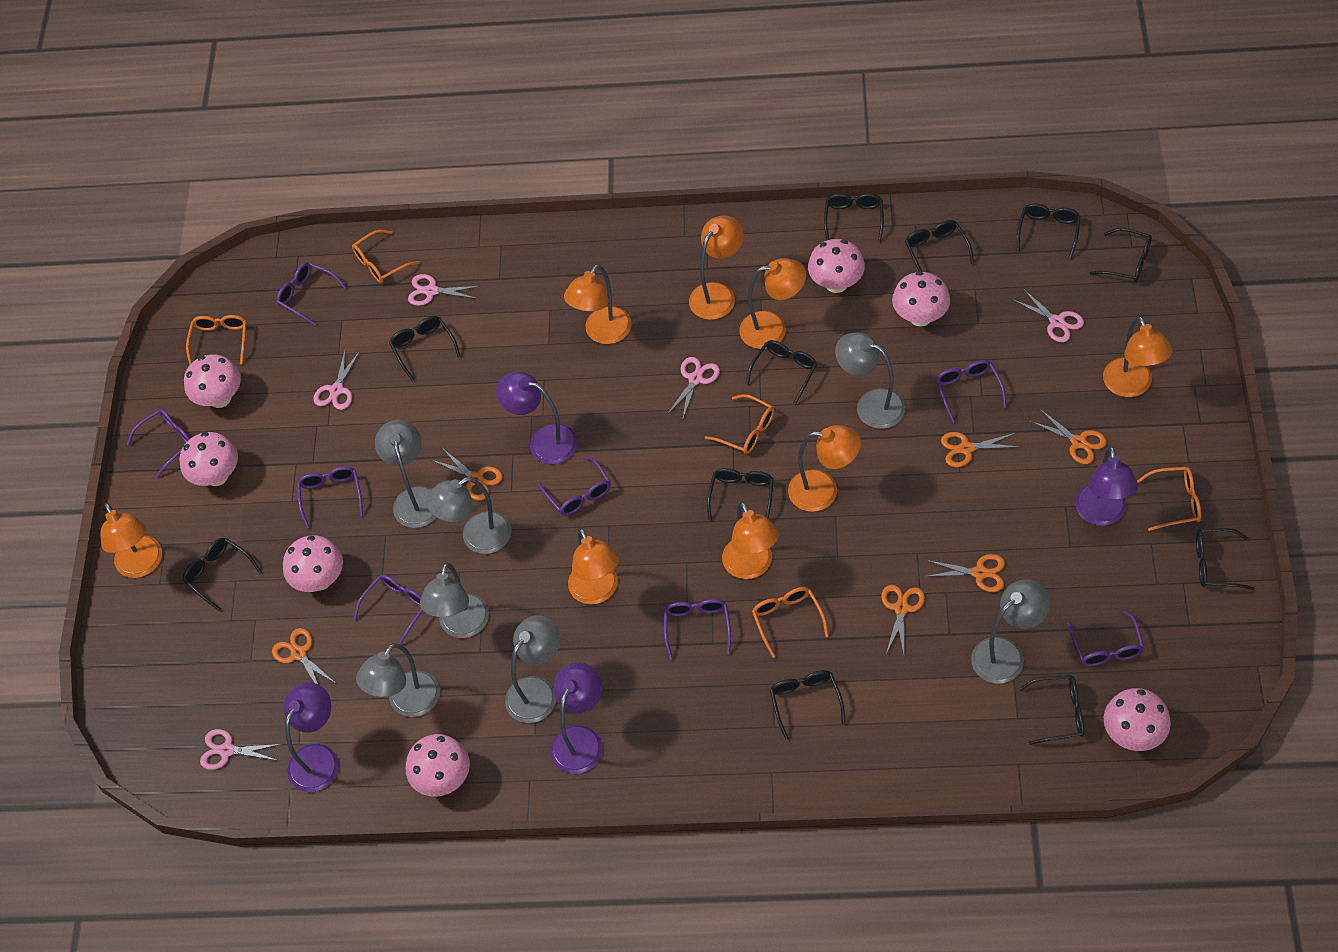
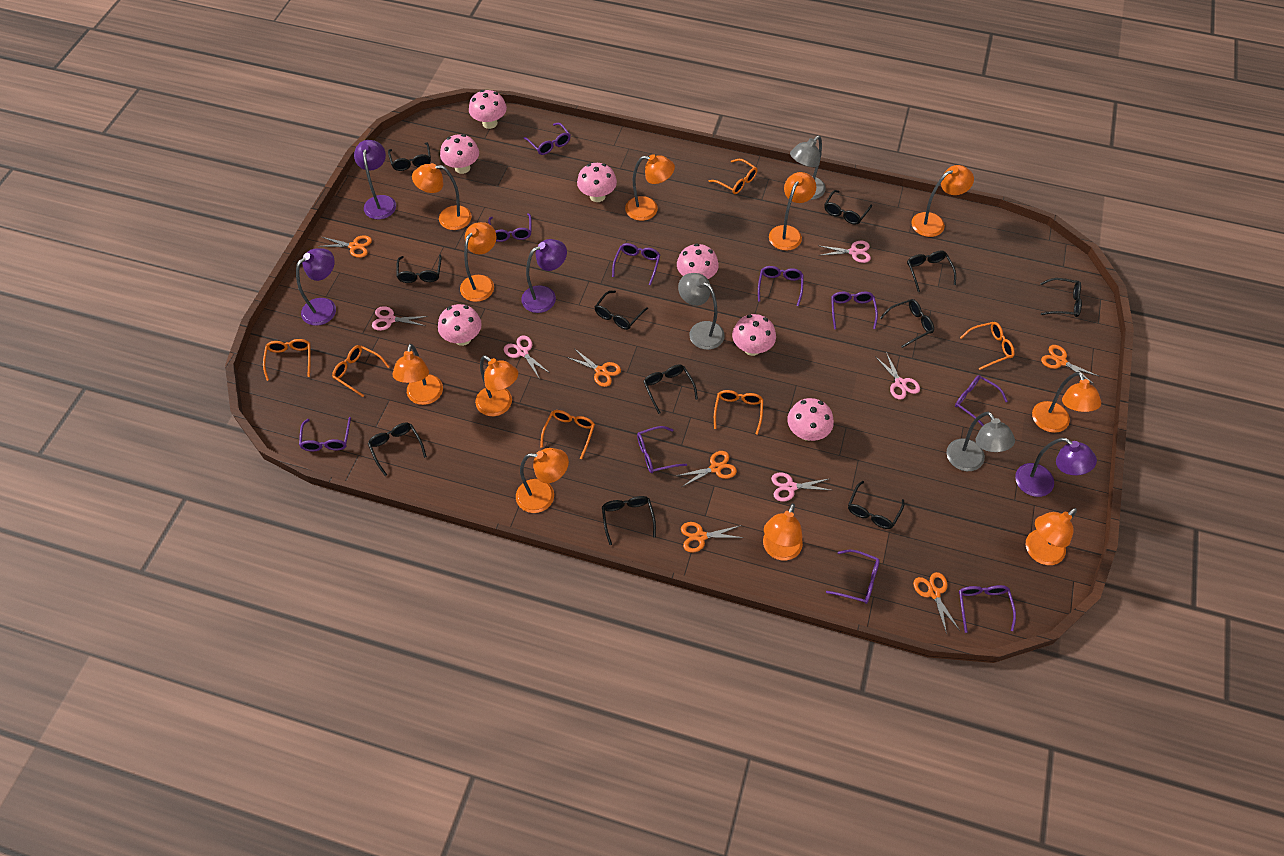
grey lamp: 7 -> 3
orange glasses: 5 -> 6
orange lamp: 8 -> 11
purple glasses: 8 -> 10

